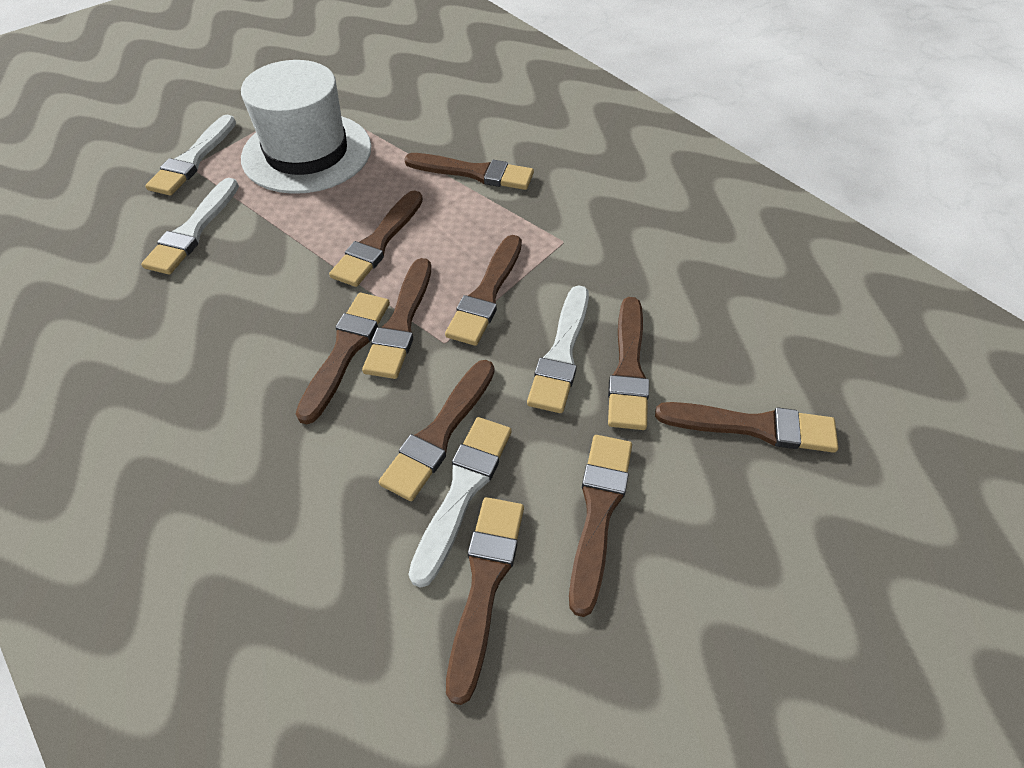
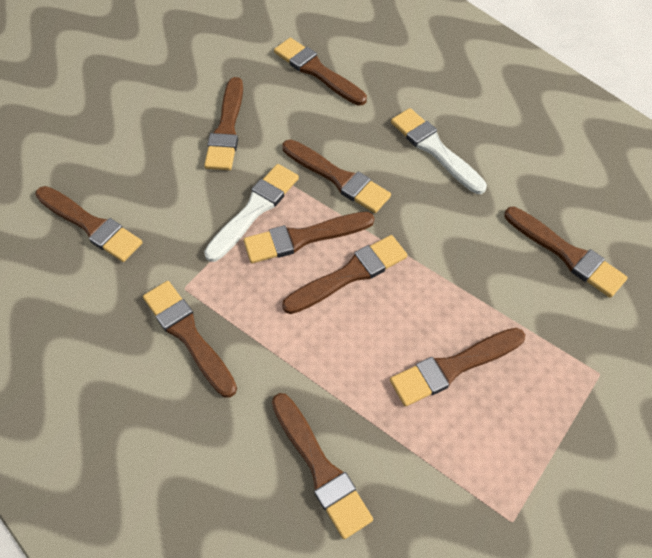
white brush: 4 -> 2
white hat: 1 -> 0

